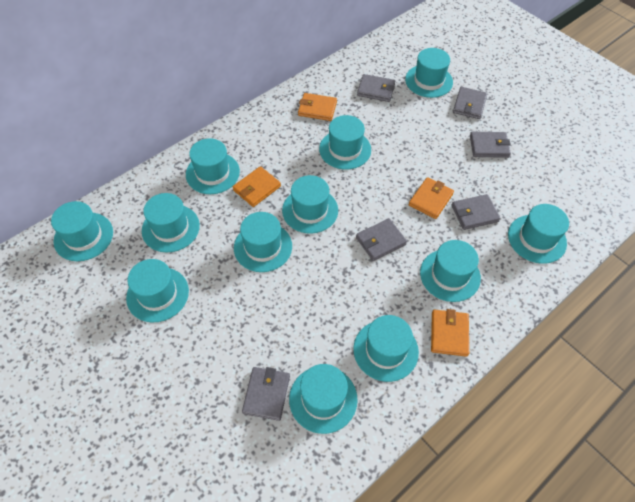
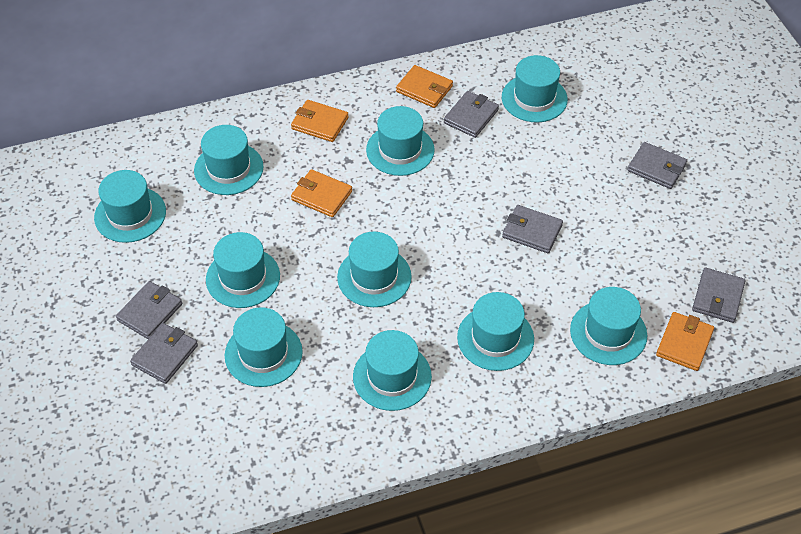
turquoise hat: 12 -> 10

